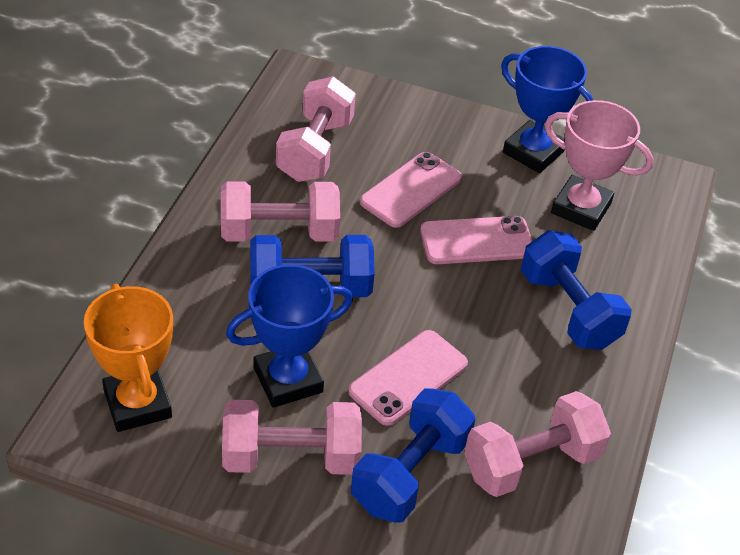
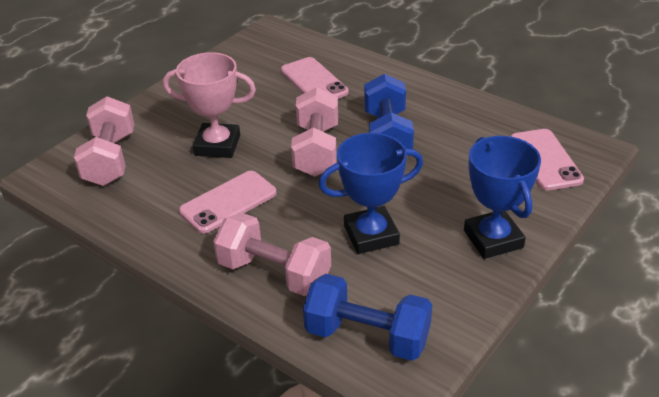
blue dumbbell: 3 -> 2
orange trophy: 1 -> 0
pink dumbbell: 4 -> 3

